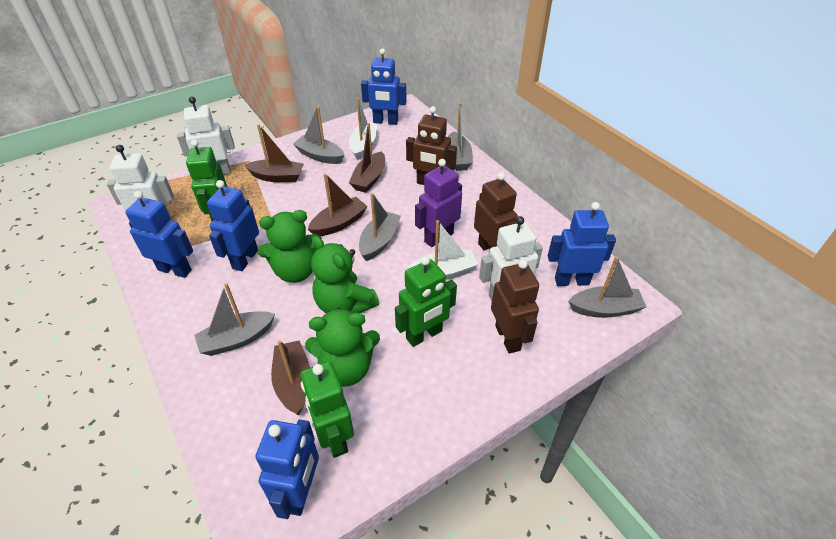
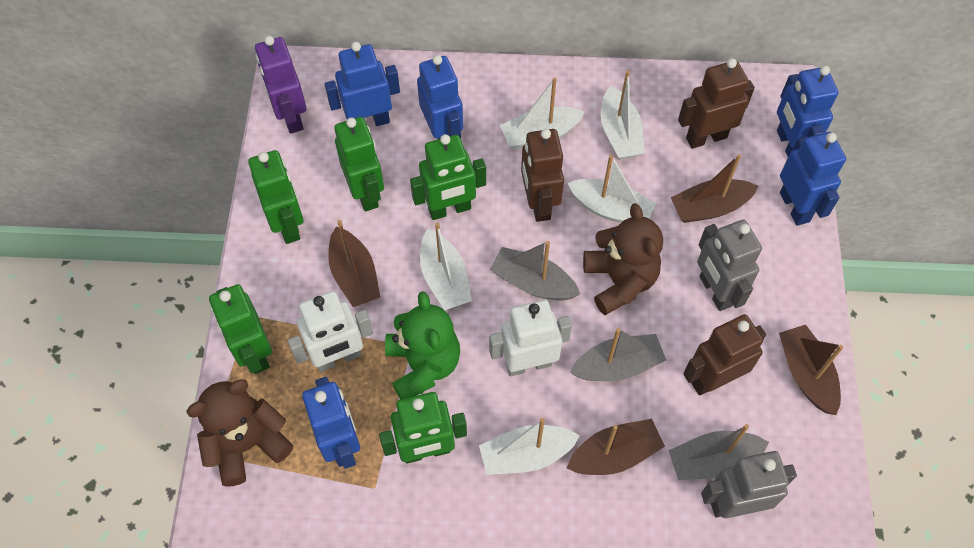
brown teddy bear: 0 -> 2
green robot: 3 -> 5
green teddy bear: 3 -> 1
grey boat: 5 -> 3
grey robot: 0 -> 2
white boat: 2 -> 5
white robot: 3 -> 2

